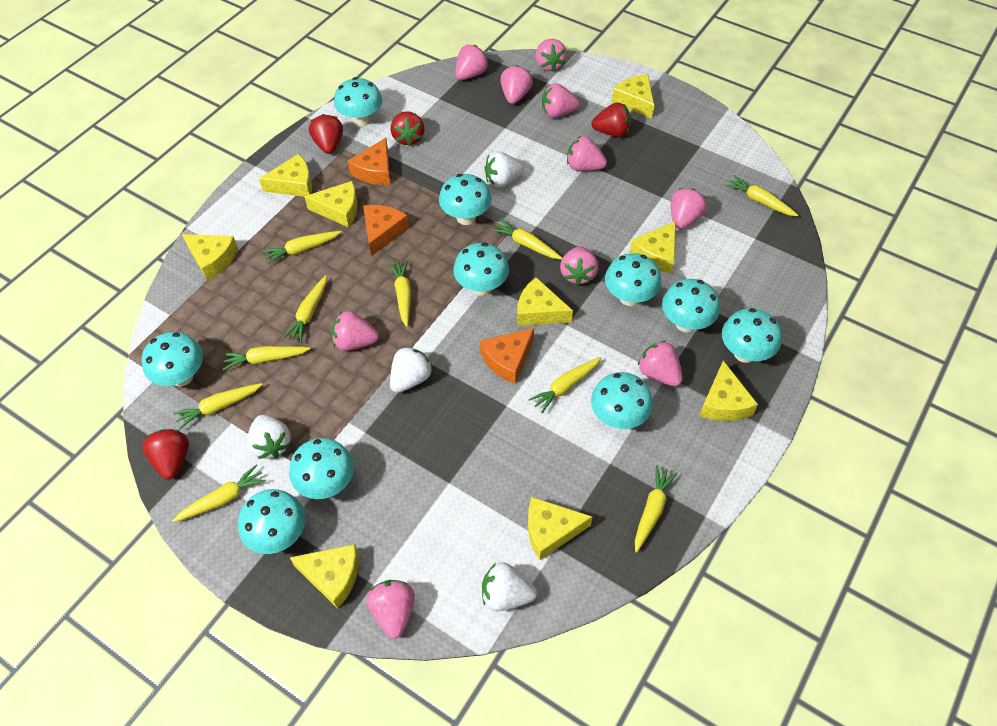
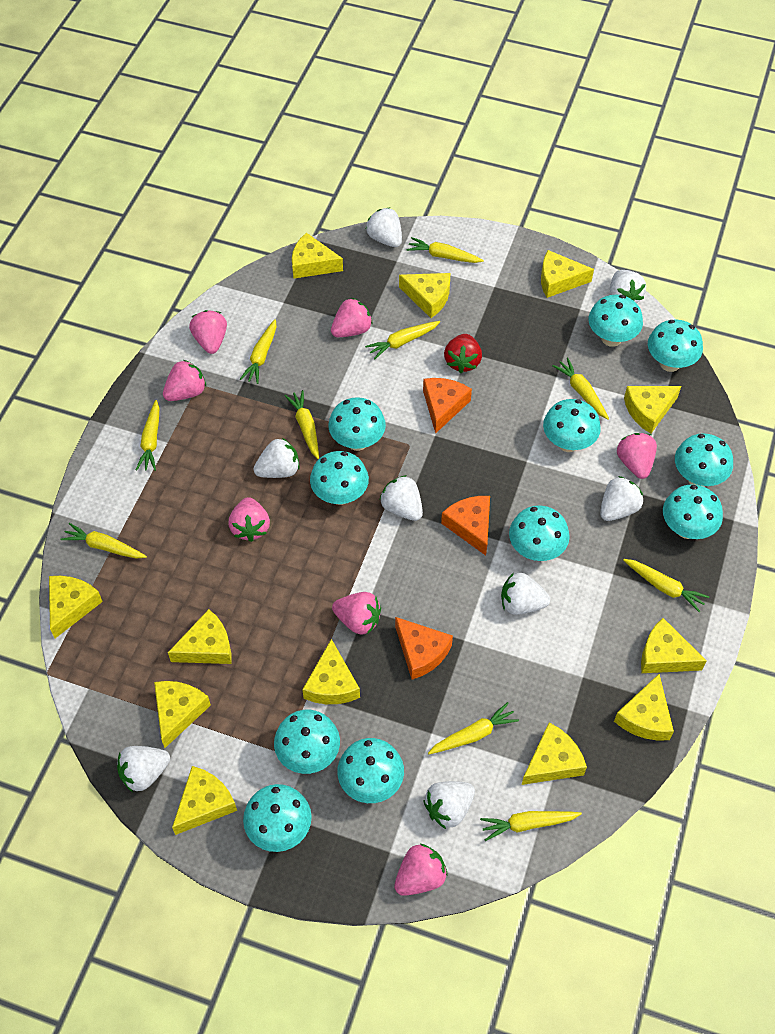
pink strawberry: 10 -> 7
red strawberry: 4 -> 1
turquoise mushroom: 10 -> 11
white strawberry: 4 -> 8
yellow cheese: 9 -> 12

